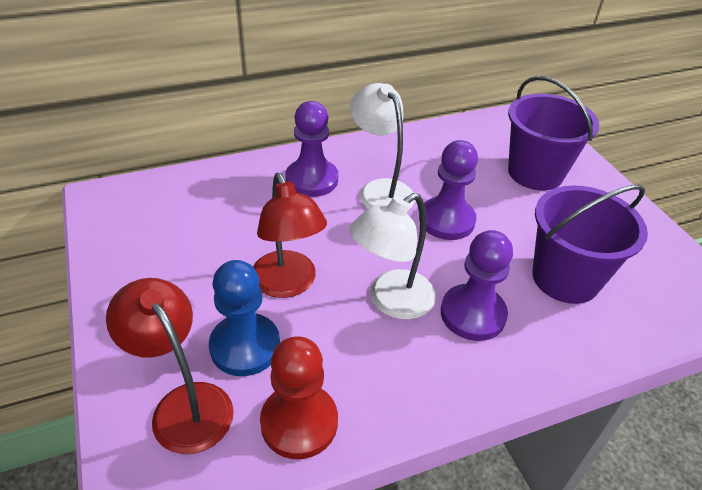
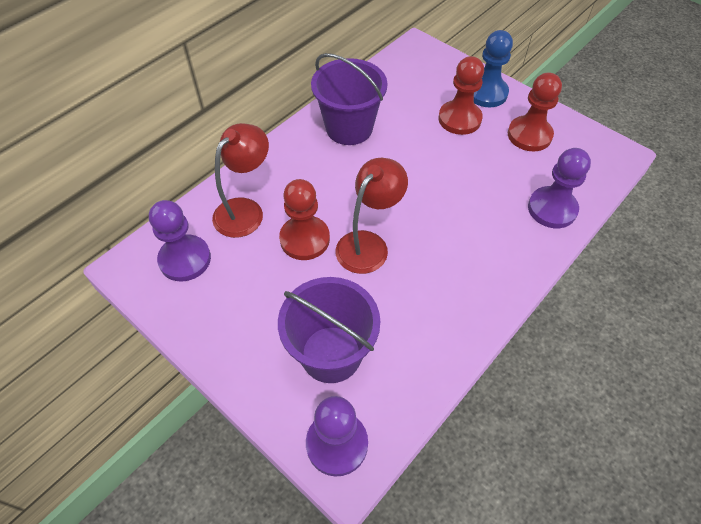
red pawn: 1 -> 3
white lamp: 2 -> 0

